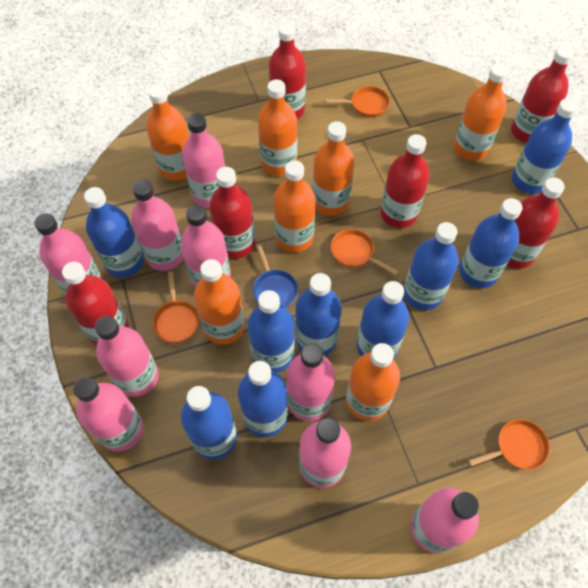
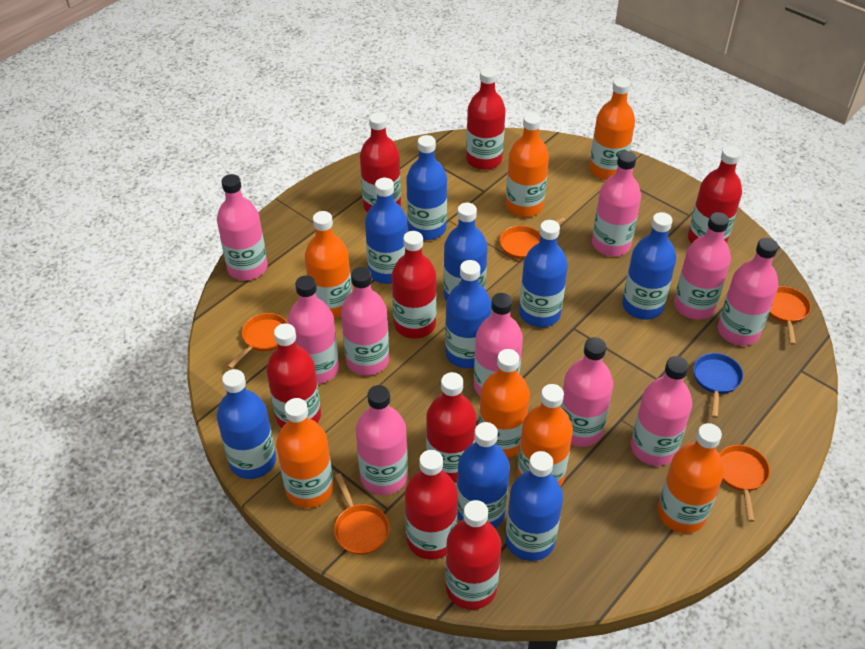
orange pan: 4 -> 5
pink bottle: 9 -> 10
red bottle: 6 -> 8

